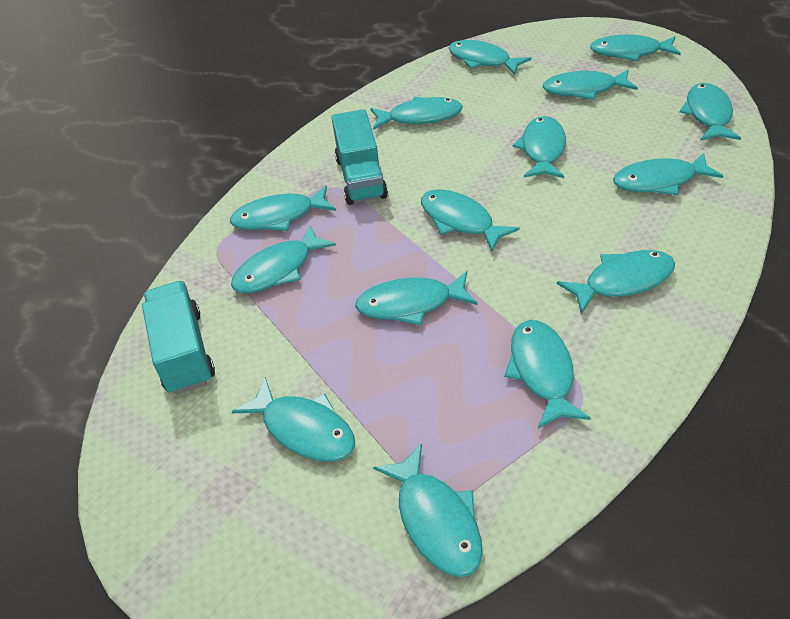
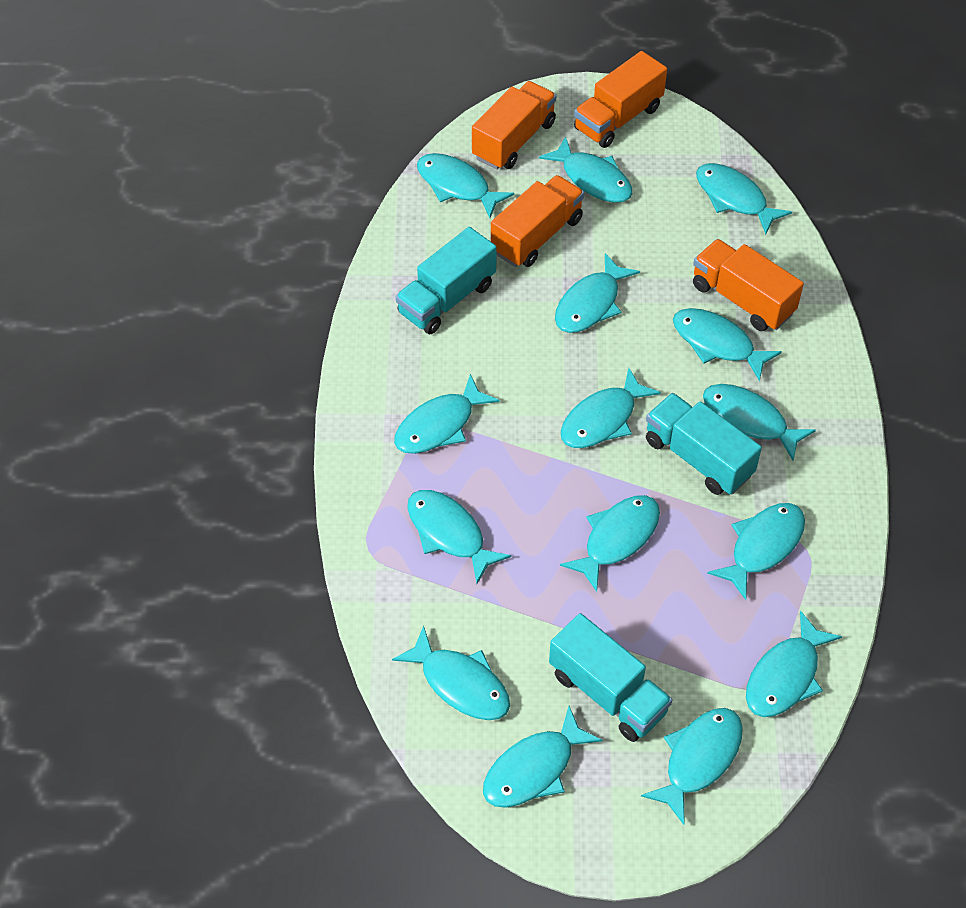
orange truck: 0 -> 4
turquoise truck: 2 -> 3

